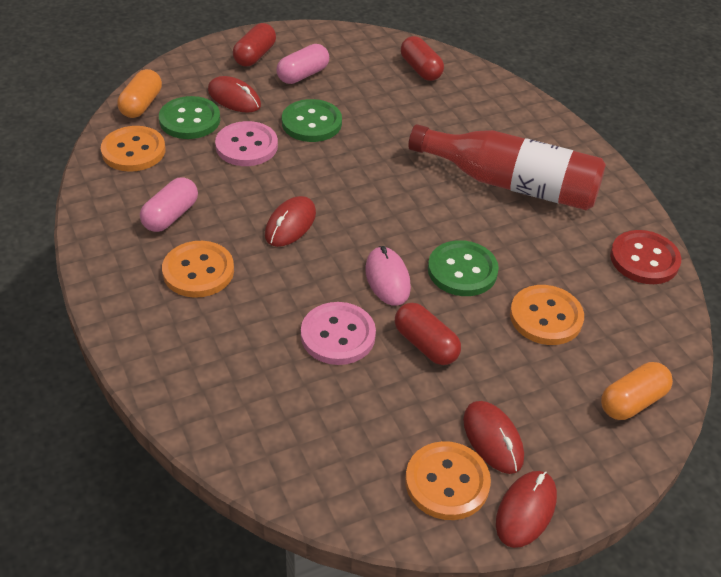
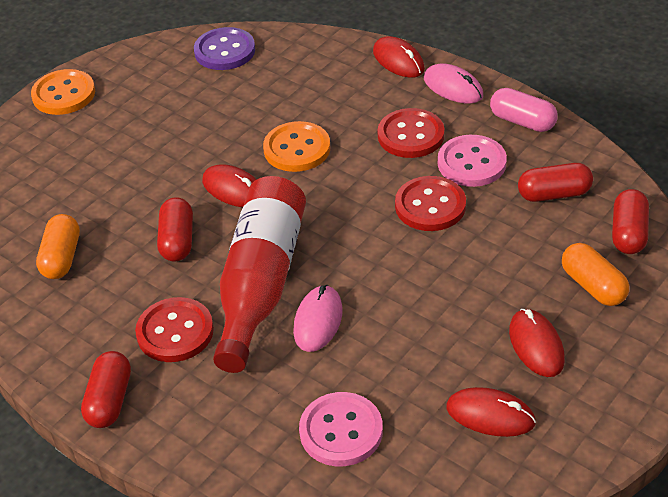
green button: 3 -> 0
orange button: 4 -> 2
pink capsule: 2 -> 1
pink mouse: 1 -> 2
purple button: 0 -> 1
red button: 1 -> 3
red capsule: 3 -> 4

